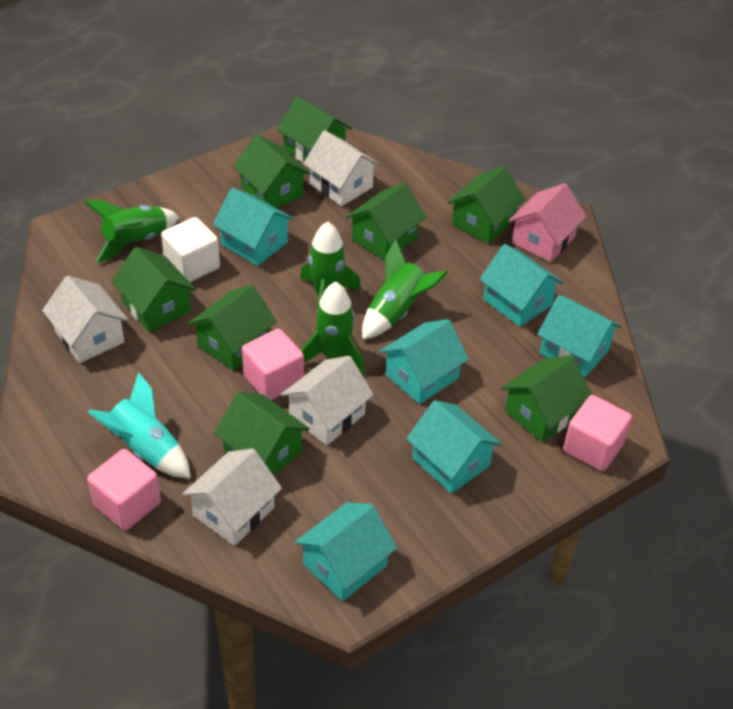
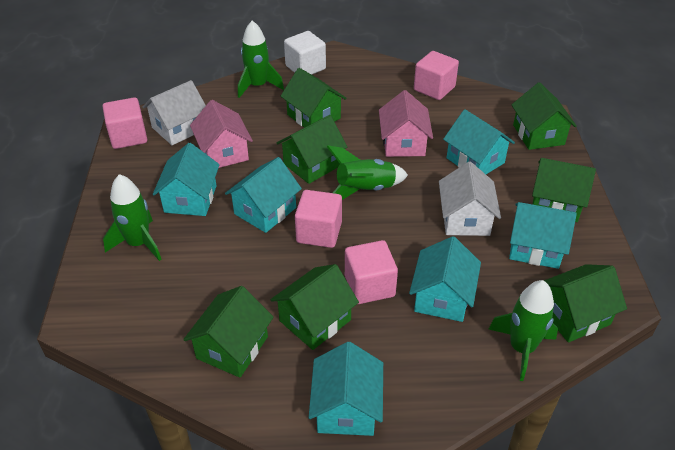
green house: 8 -> 7
pink cube: 3 -> 4
pink house: 1 -> 2
turquoise rocket: 1 -> 0
white house: 4 -> 2

